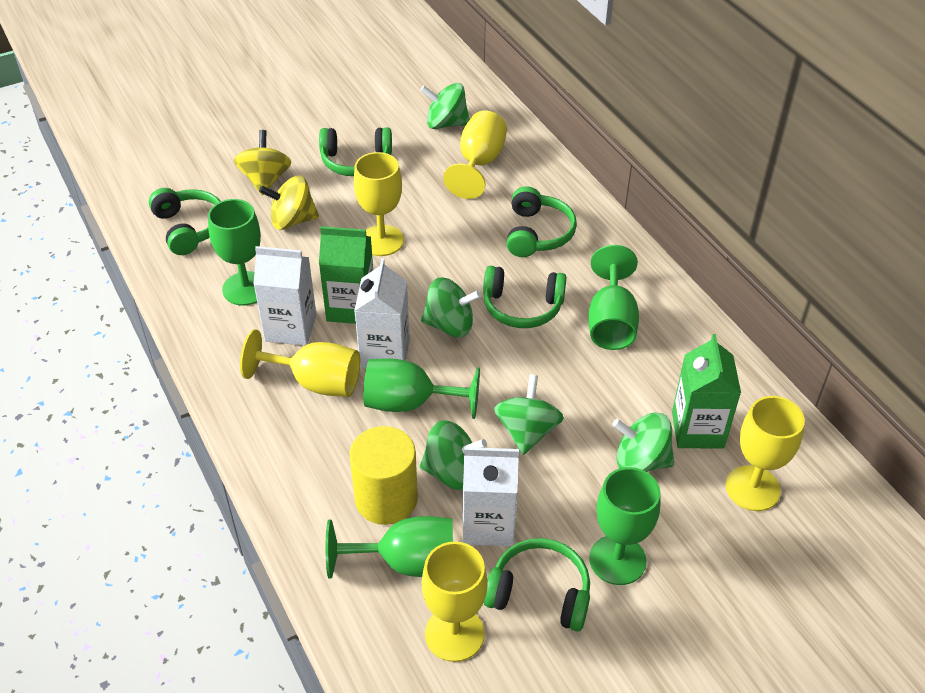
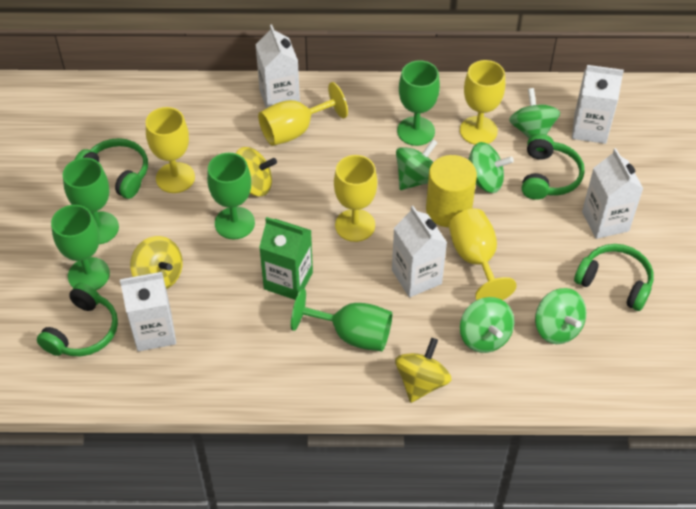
green carton: 2 -> 1
green headphones: 5 -> 4
white carton: 3 -> 5
yellow spinning top: 2 -> 3

